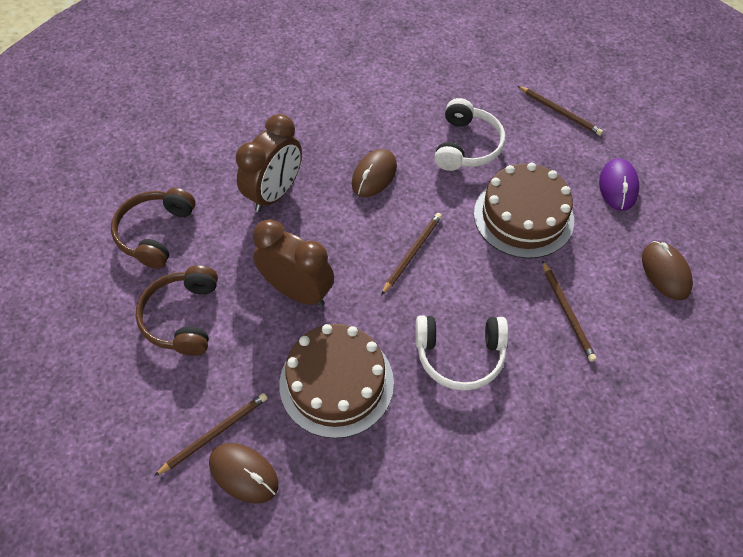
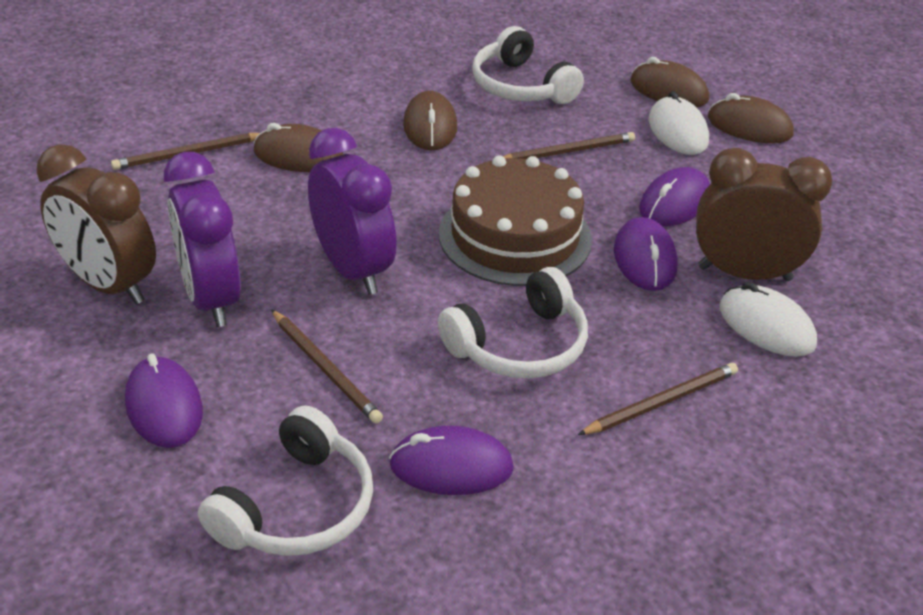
brown cake: 2 -> 1
brown headphones: 2 -> 0
brown mouse: 3 -> 4
purple clock: 0 -> 2
purple mouse: 1 -> 4
white headphones: 2 -> 3
white mouse: 0 -> 2

